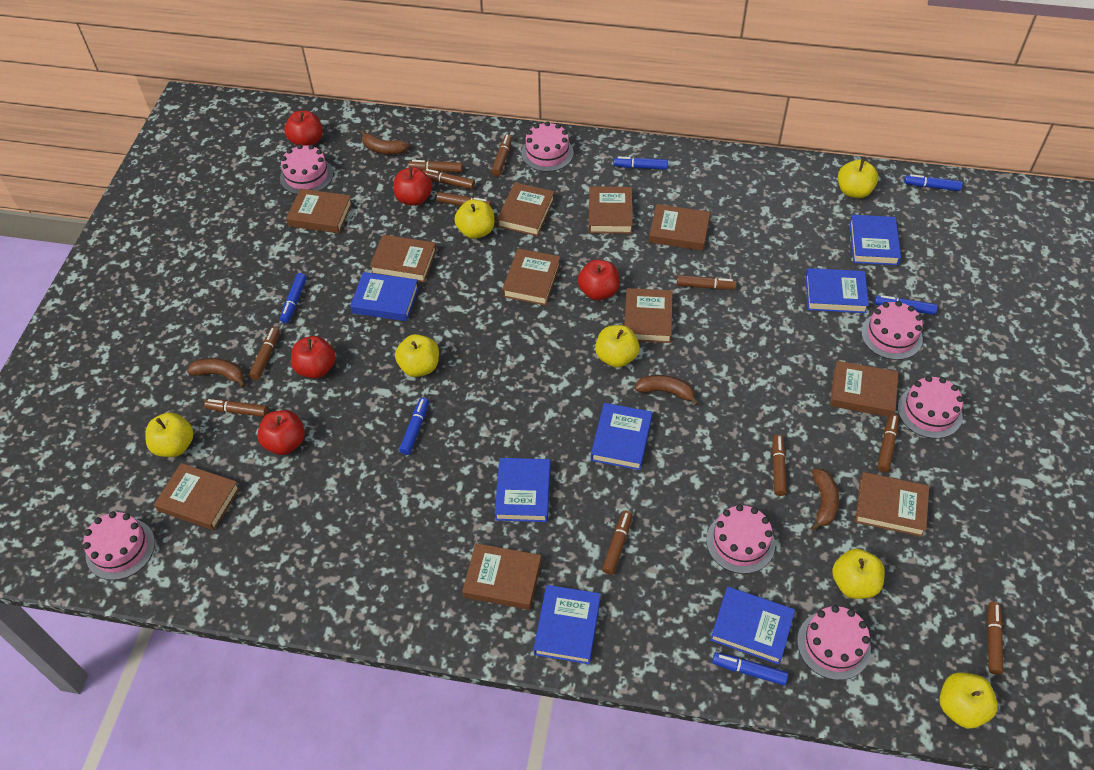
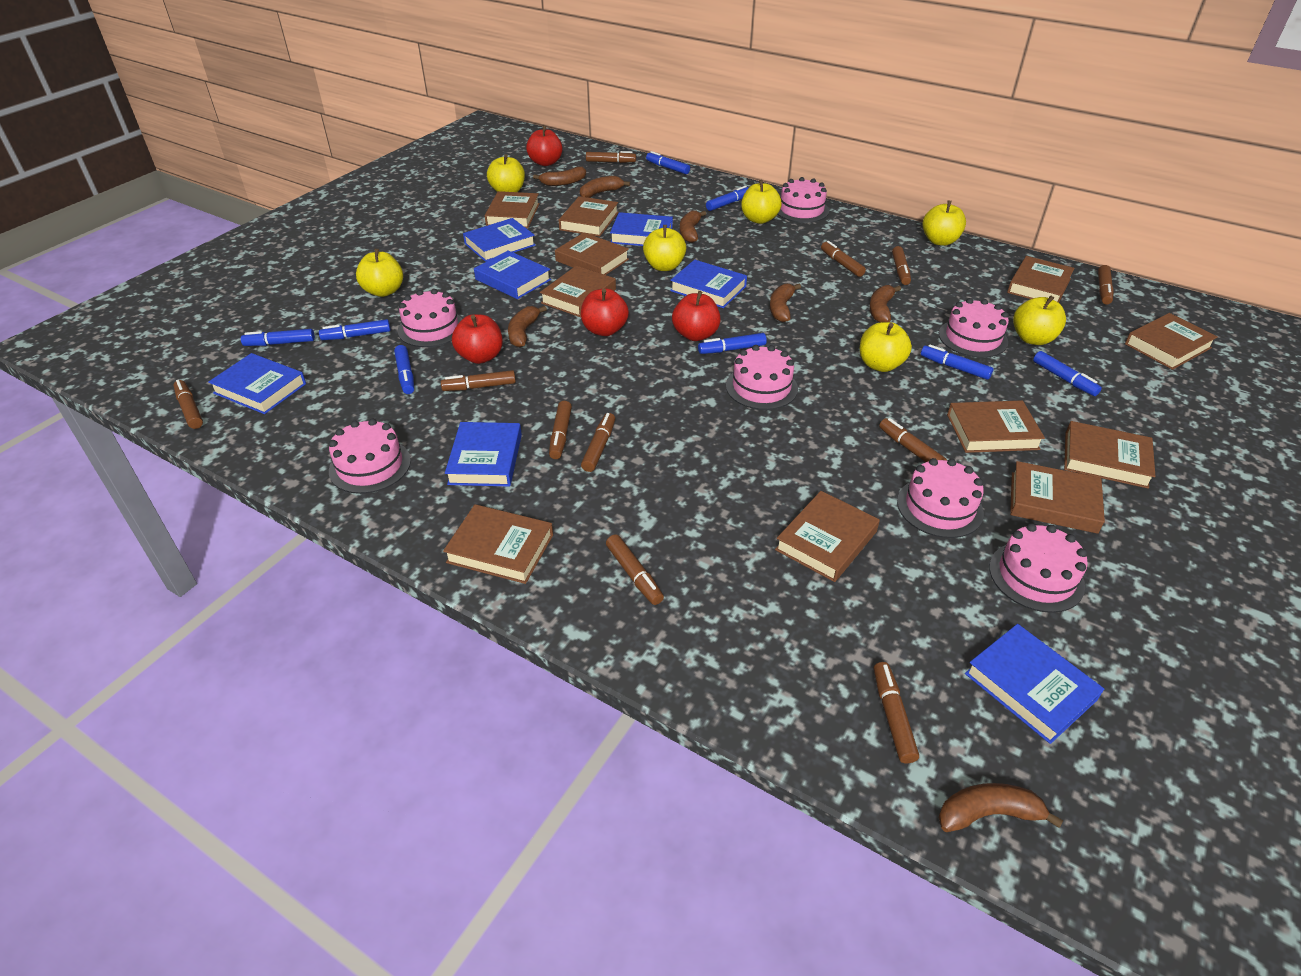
blue marker: 6 -> 8
brown banana: 4 -> 7
red apple: 5 -> 4

